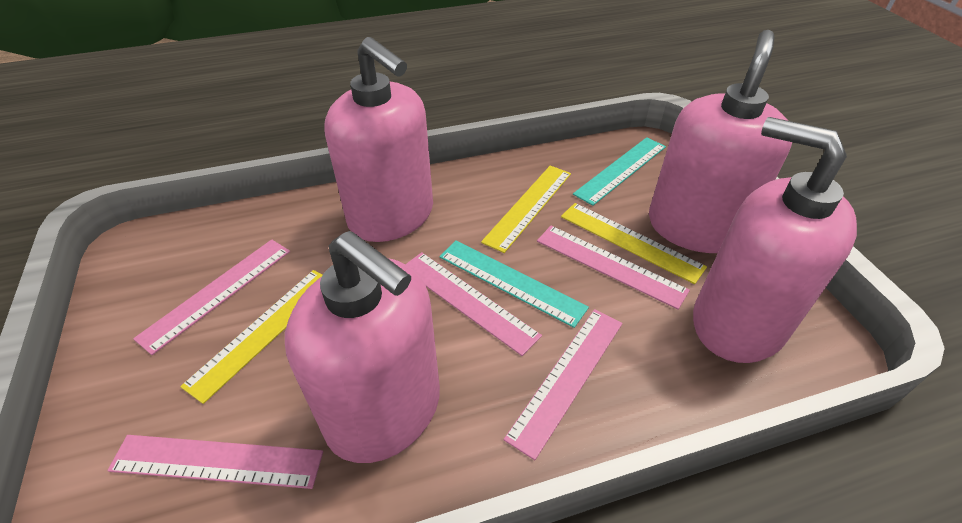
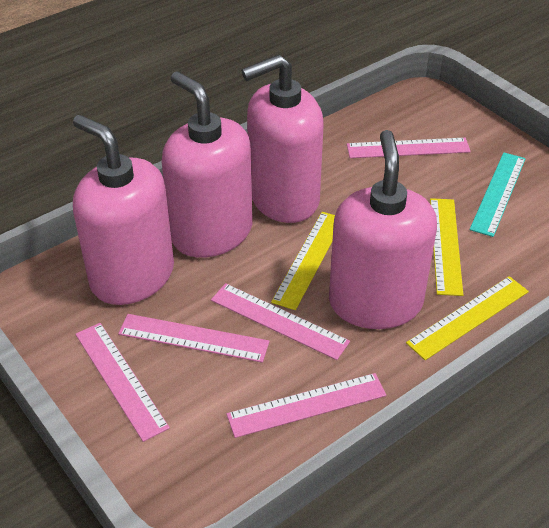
turquoise ruler: 2 -> 1

